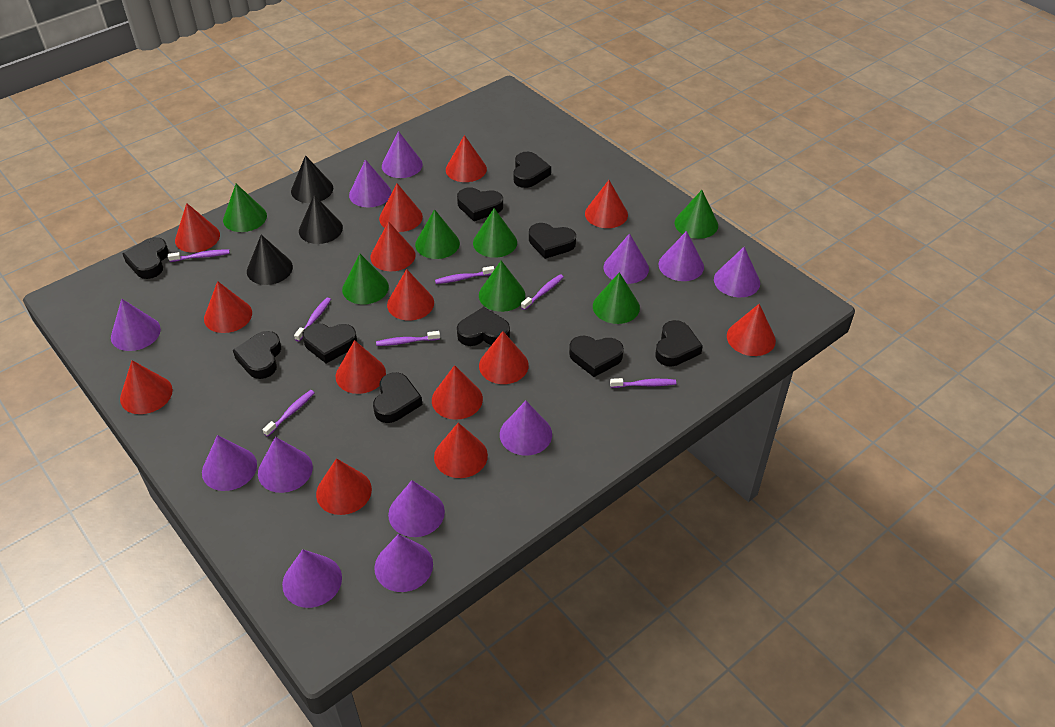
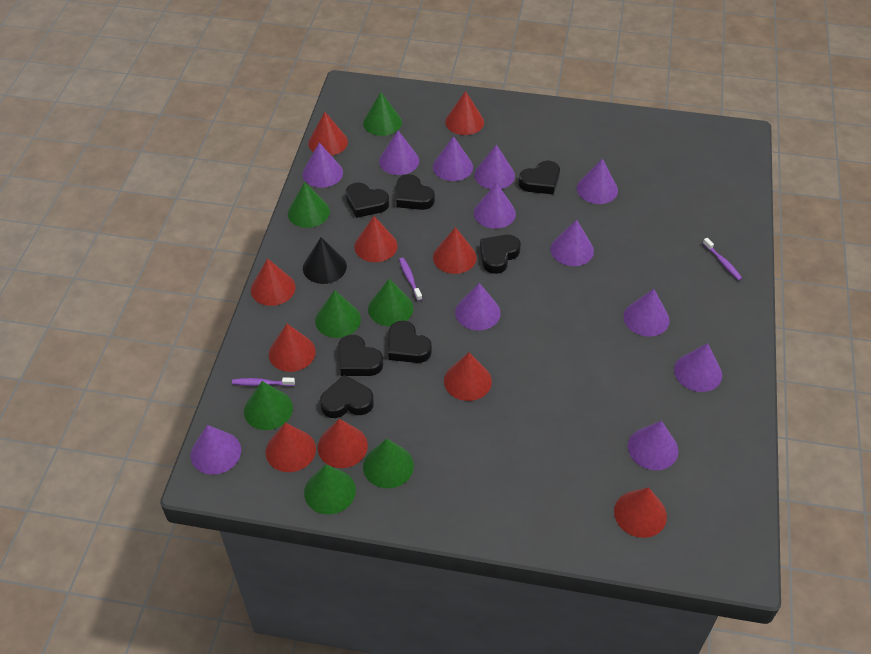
black cone: 3 -> 1
black heart: 10 -> 7
purple toothbrush: 7 -> 3
red cone: 14 -> 10

